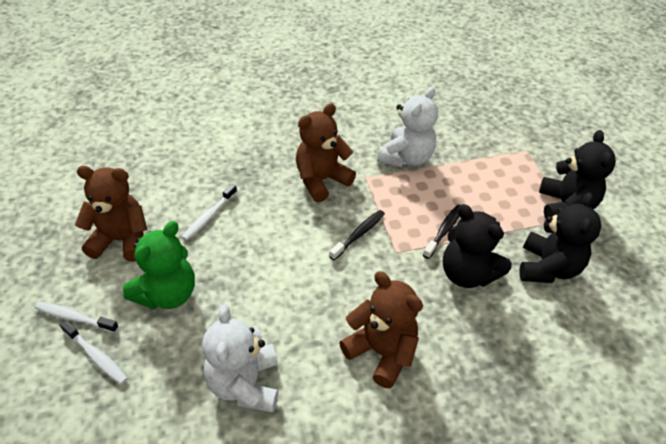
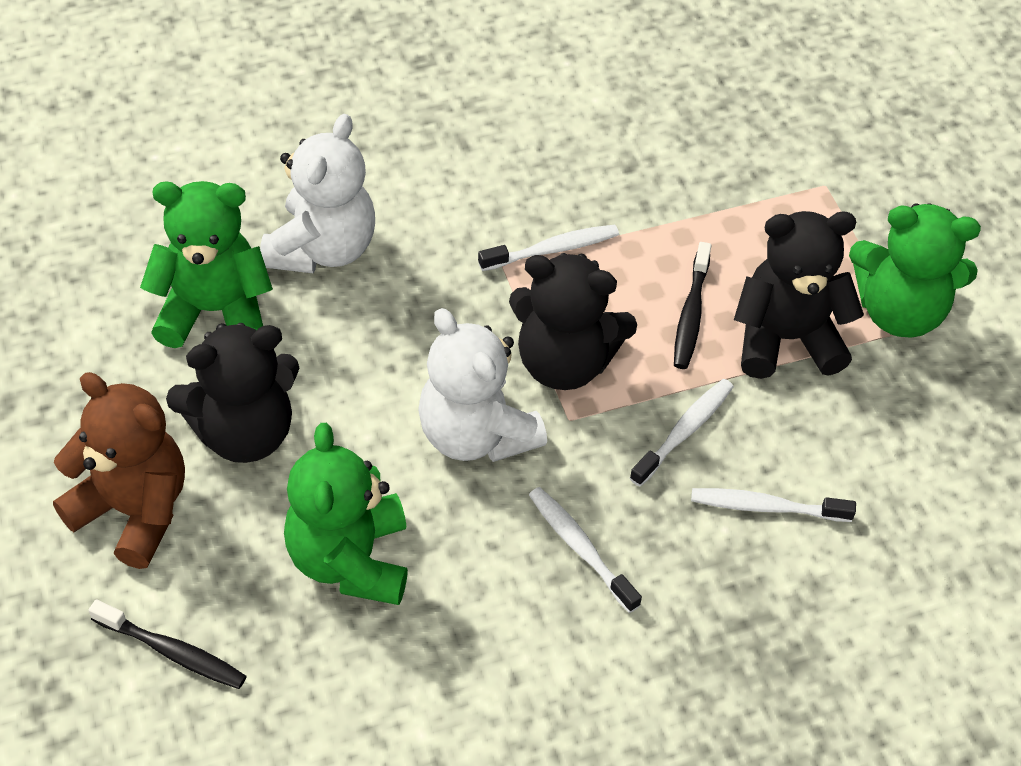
brown teddy bear: 3 -> 1
green teddy bear: 1 -> 3
white toothbrush: 3 -> 4

